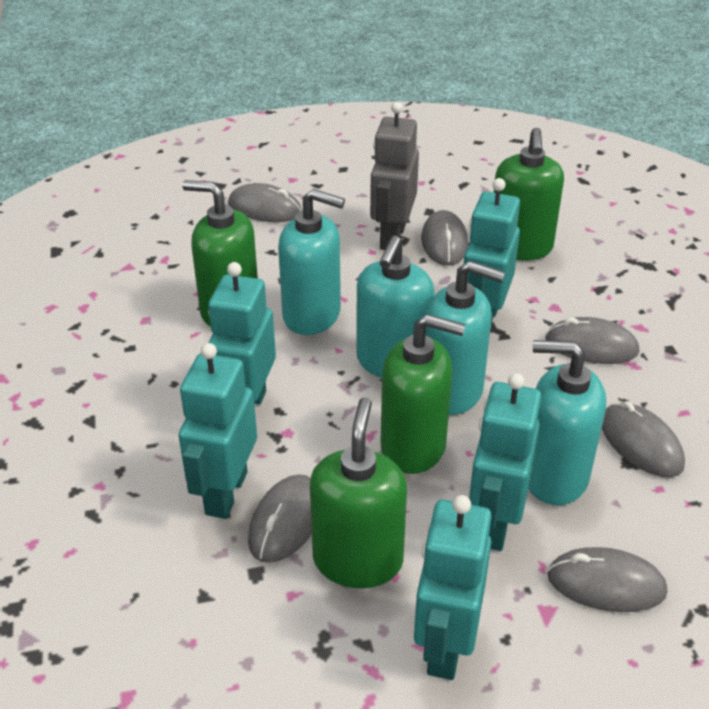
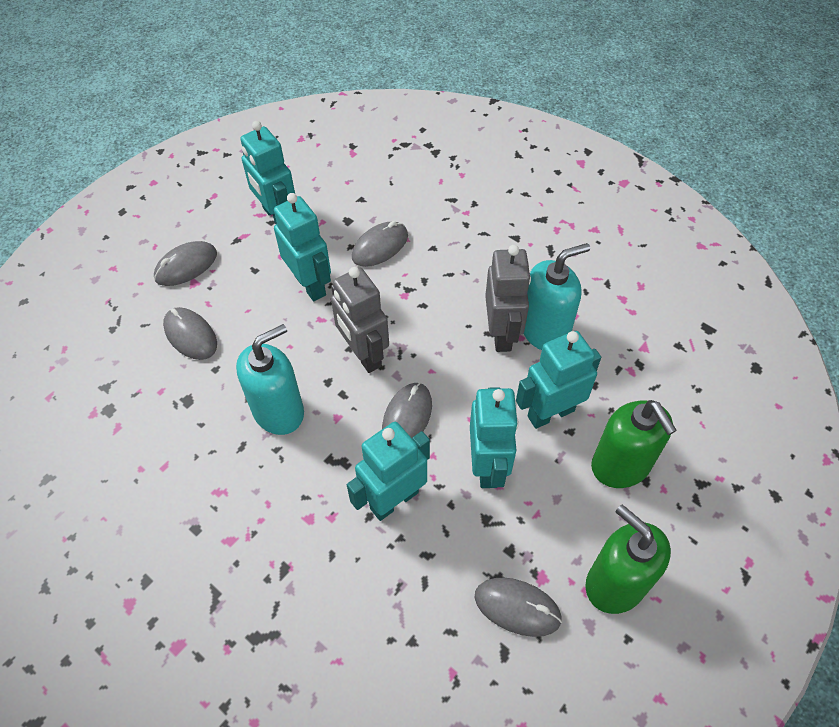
green soap dispenser: 4 -> 2
grey mouse: 6 -> 5
grey robot: 1 -> 2
turquoise soap dispenser: 4 -> 2

